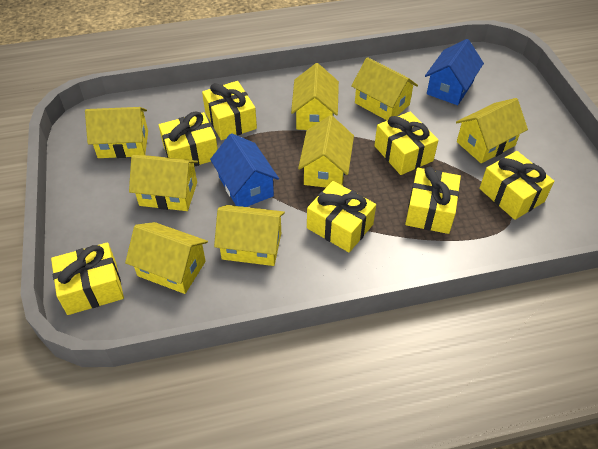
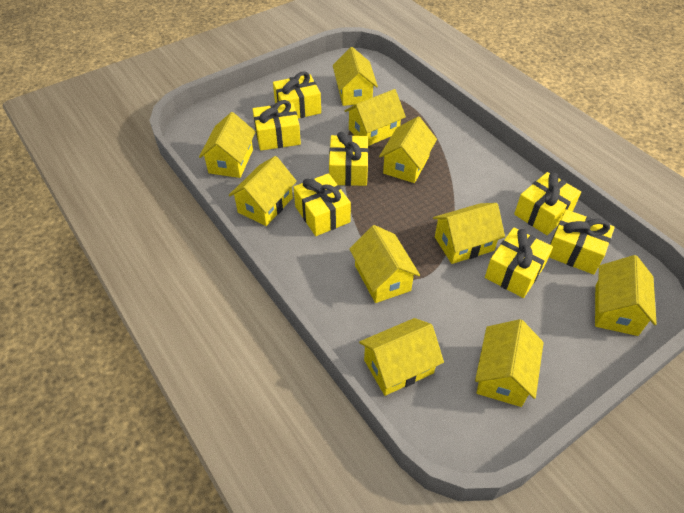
blue house: 2 -> 0
yellow house: 8 -> 10

